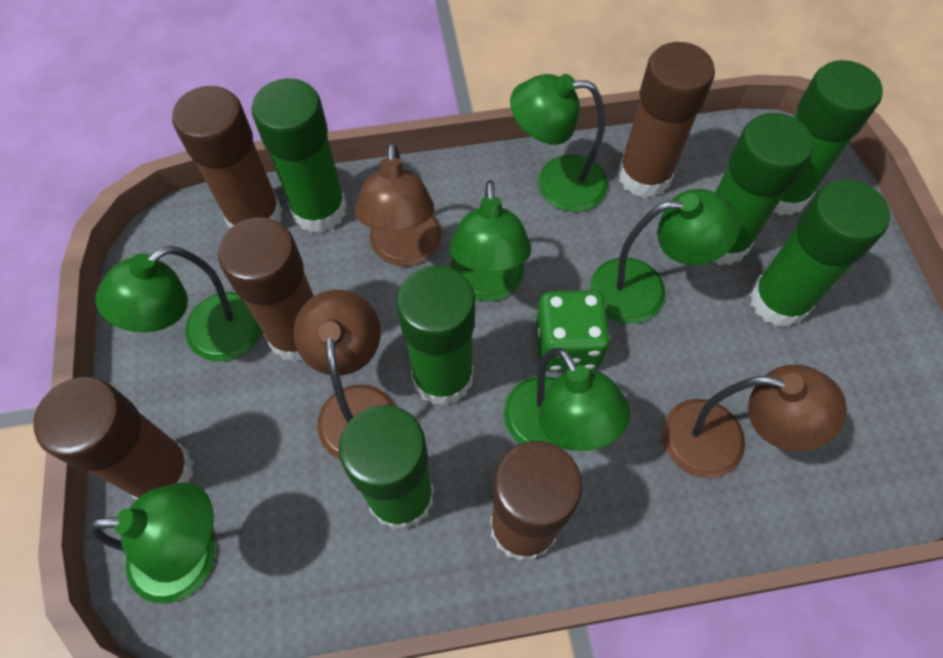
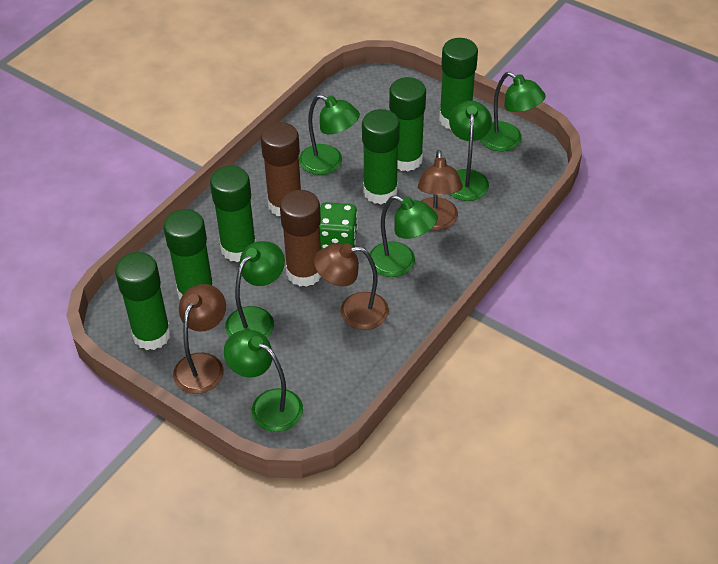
brown glue stick: 5 -> 2

